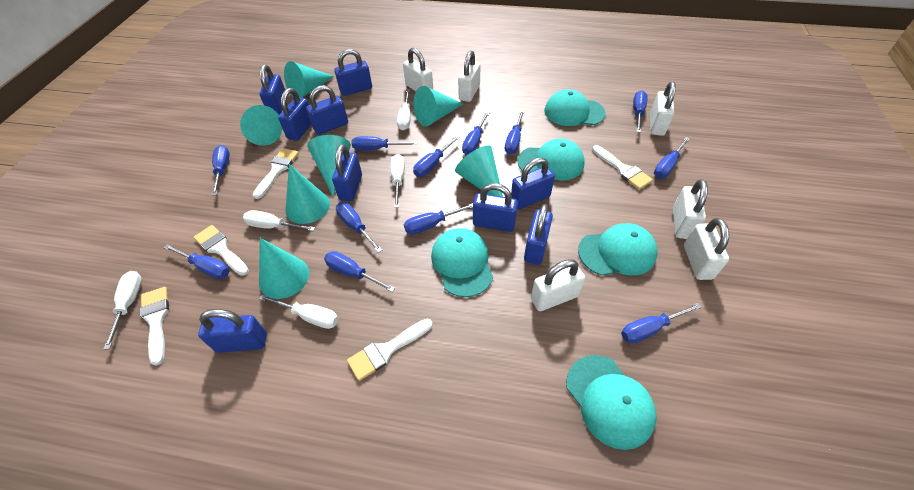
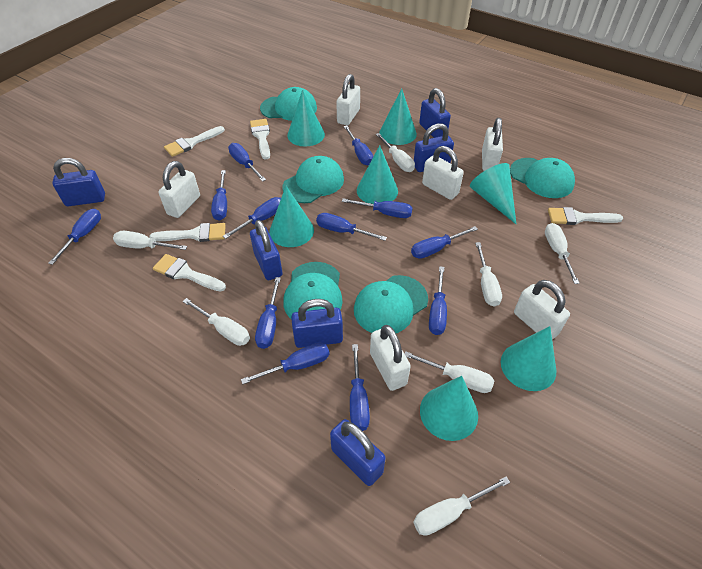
blue padlock: 9 -> 6
white screwdriver: 5 -> 7

